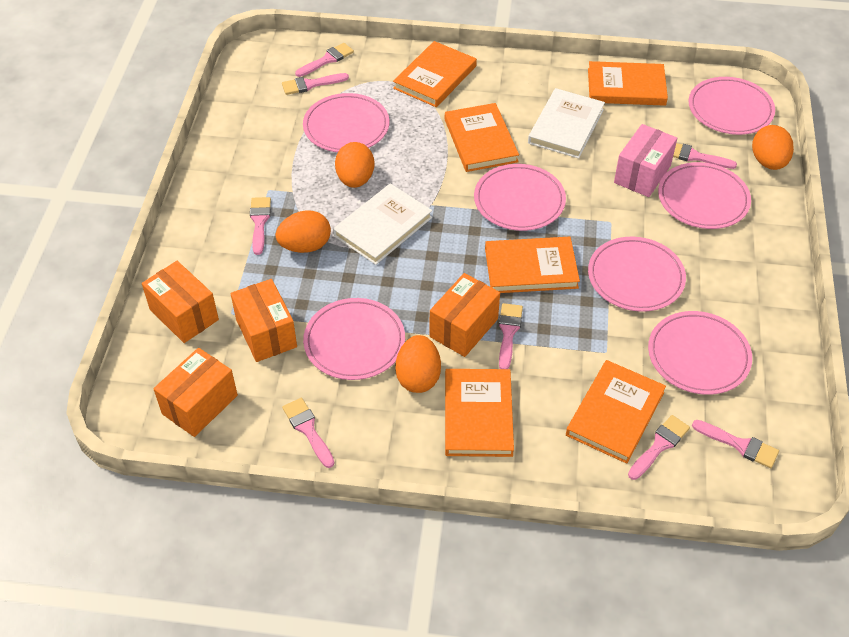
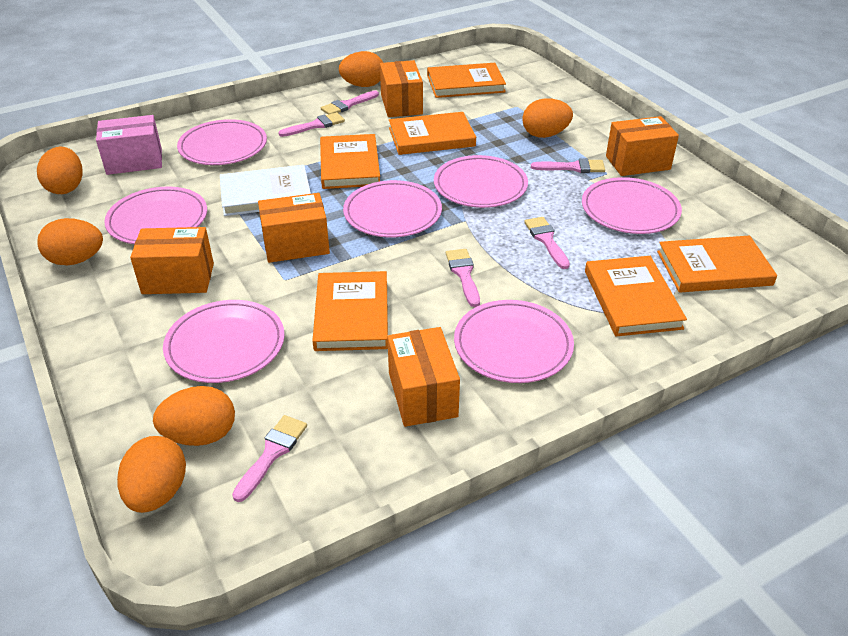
orange box: 4 -> 5
orange egg: 4 -> 6
pink brush: 8 -> 6
white book: 2 -> 1

